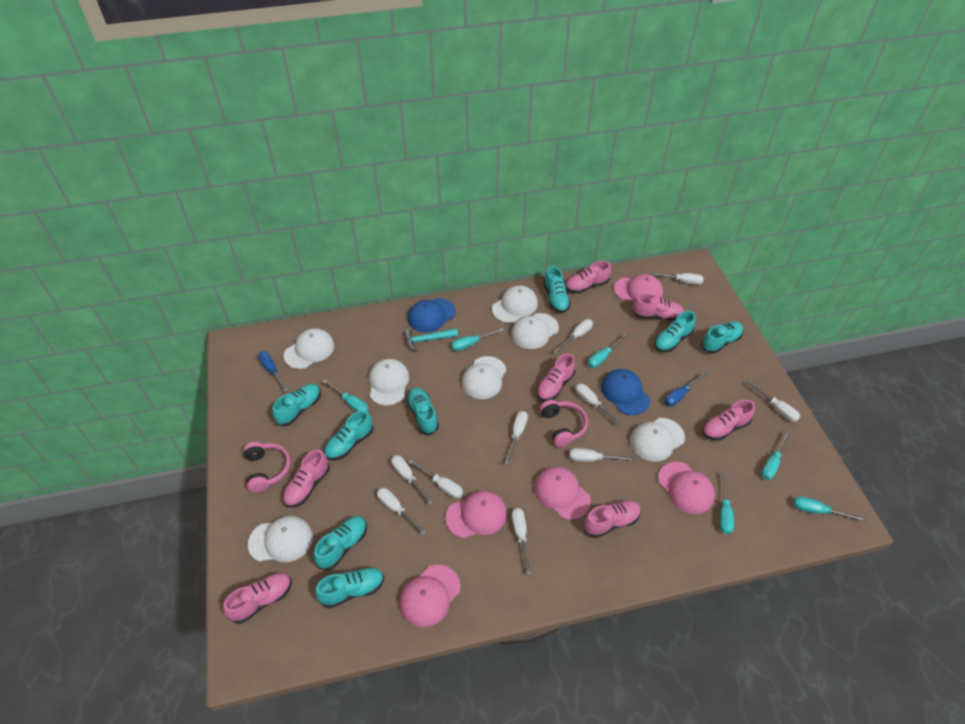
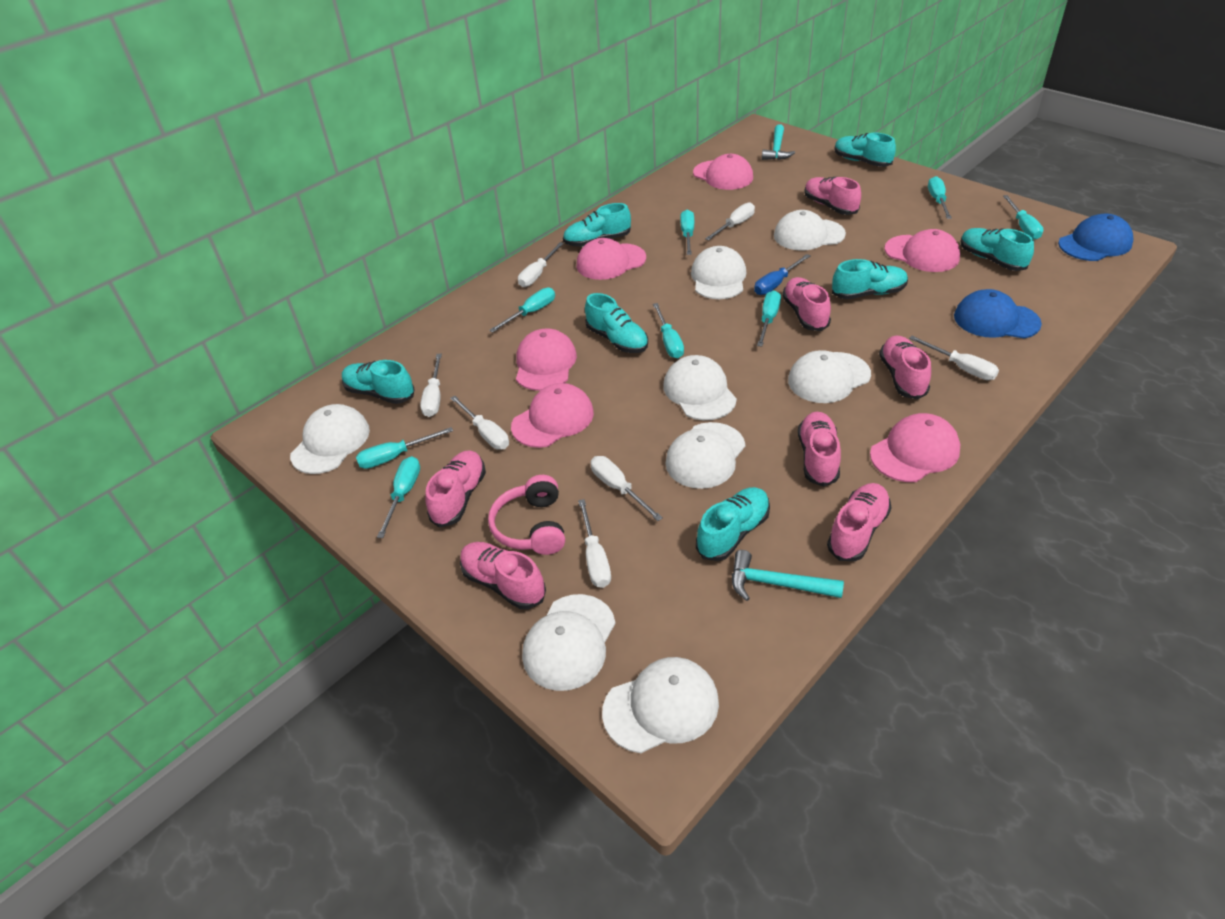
blue screwdriver: 2 -> 1
pink cap: 5 -> 6
pink headphones: 2 -> 1
turquoise hammer: 1 -> 2
turquoise screwdriver: 6 -> 8
turquoise shoe: 8 -> 7
white cap: 7 -> 8
white screwdriver: 10 -> 7

